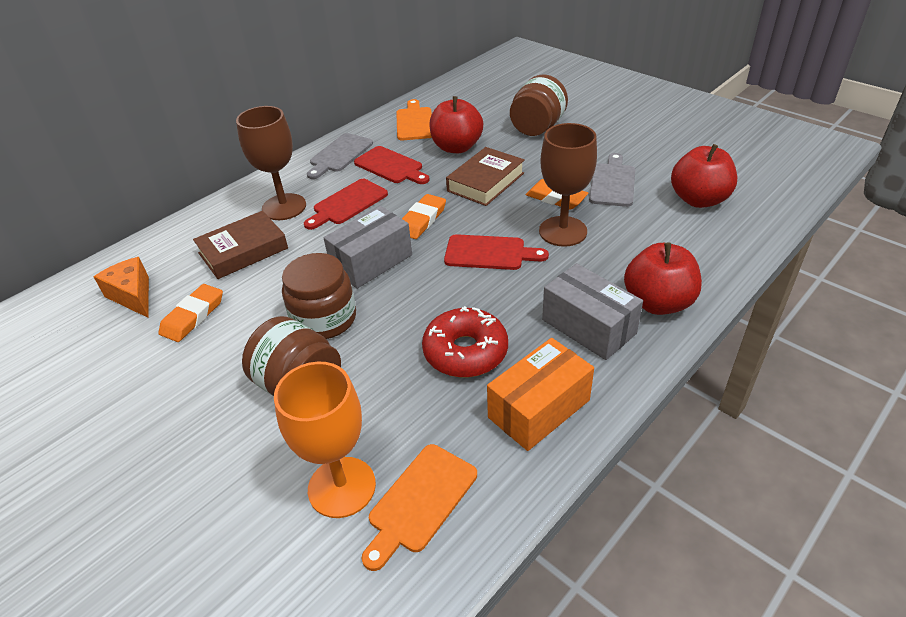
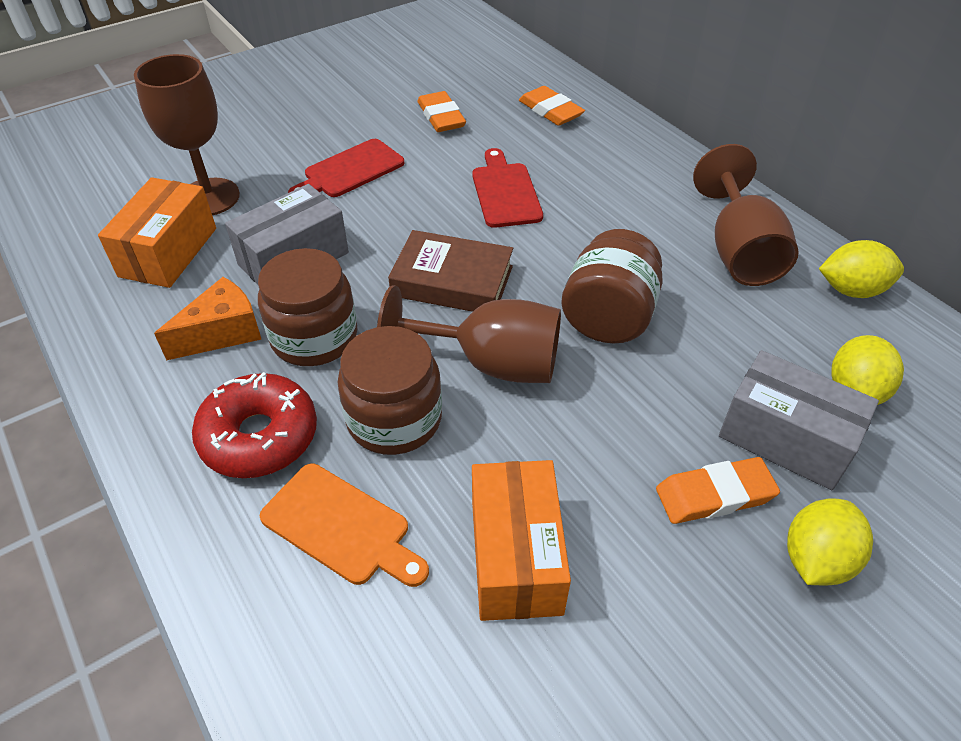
brown book: 2 -> 1
brown goblet: 2 -> 3
grey cutting board: 2 -> 0
orange box: 1 -> 2
orange cutting board: 2 -> 1
orange goblet: 1 -> 0
red apple: 3 -> 0
red cutting board: 3 -> 2
yellow lemon: 0 -> 3

